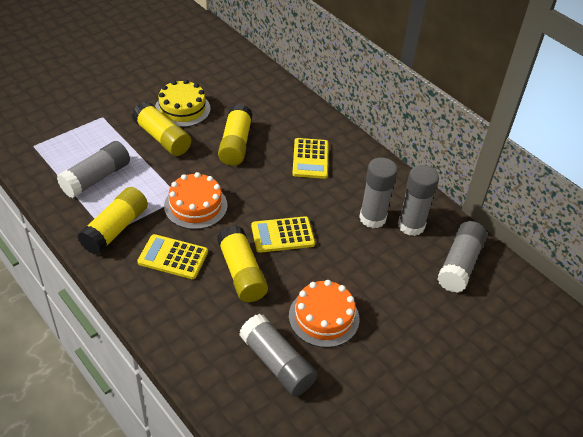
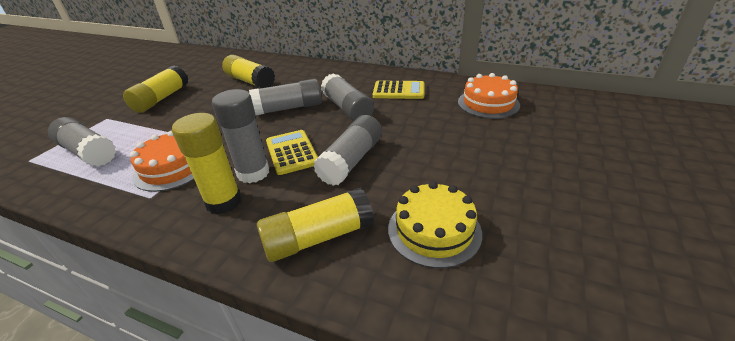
yellow calculator: 3 -> 2

